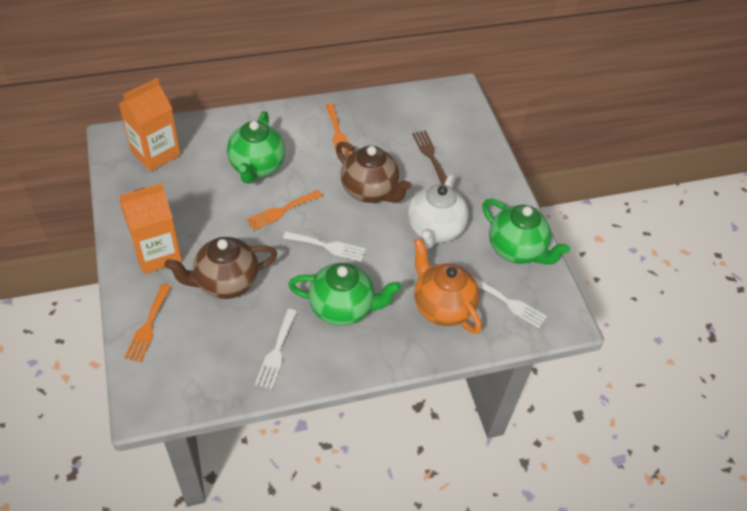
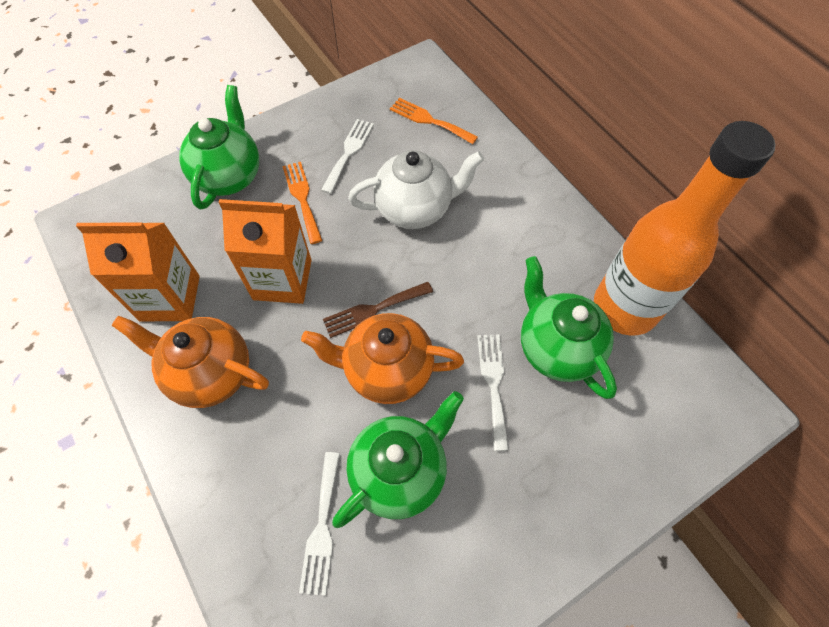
brown teapot: 2 -> 0
orange bottle: 0 -> 1
orange fork: 3 -> 2
orange teapot: 1 -> 2

